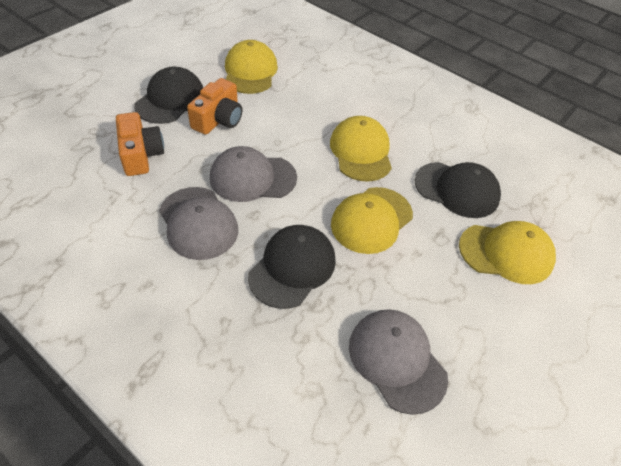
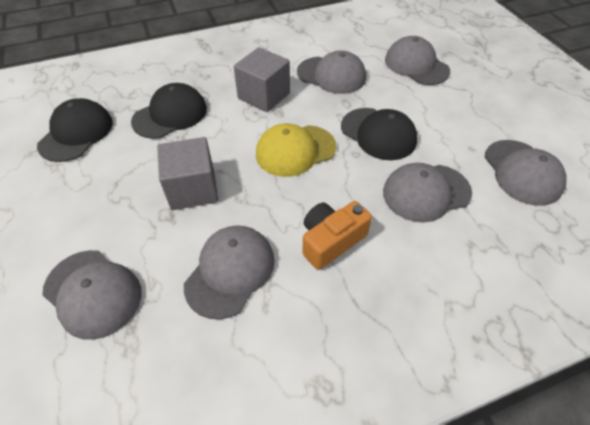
grey cap: 3 -> 6
grey cube: 0 -> 2
orange camera: 2 -> 1
yellow cap: 4 -> 1

